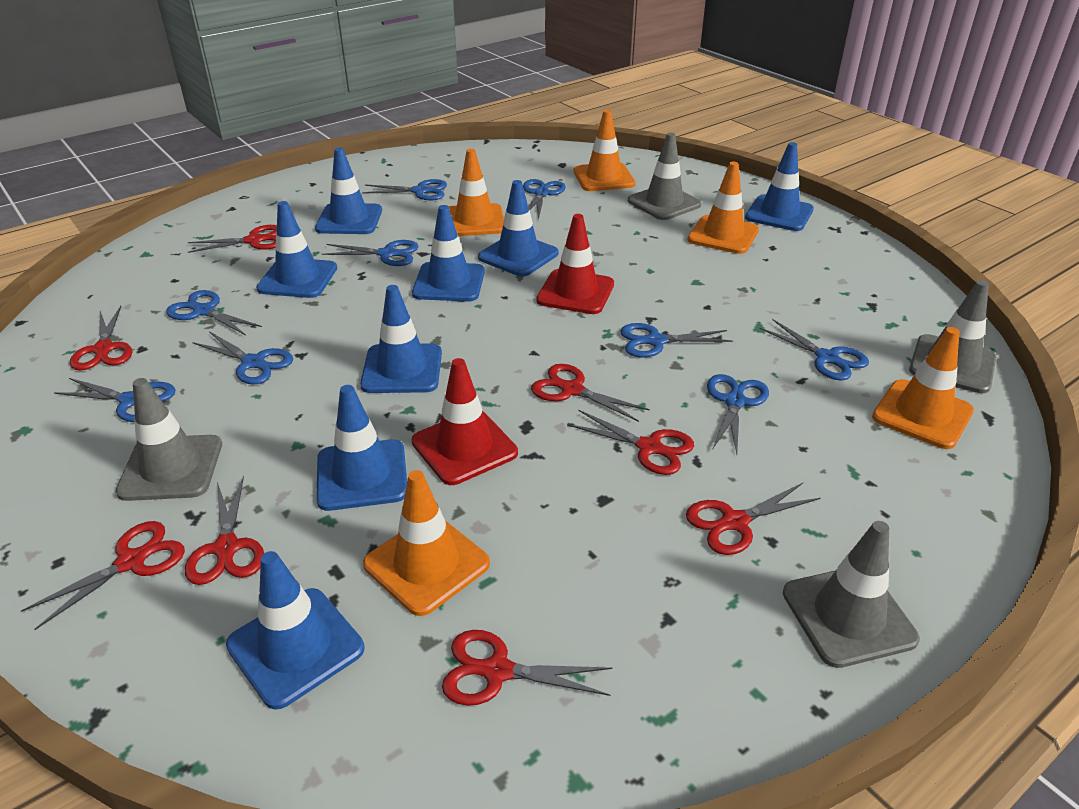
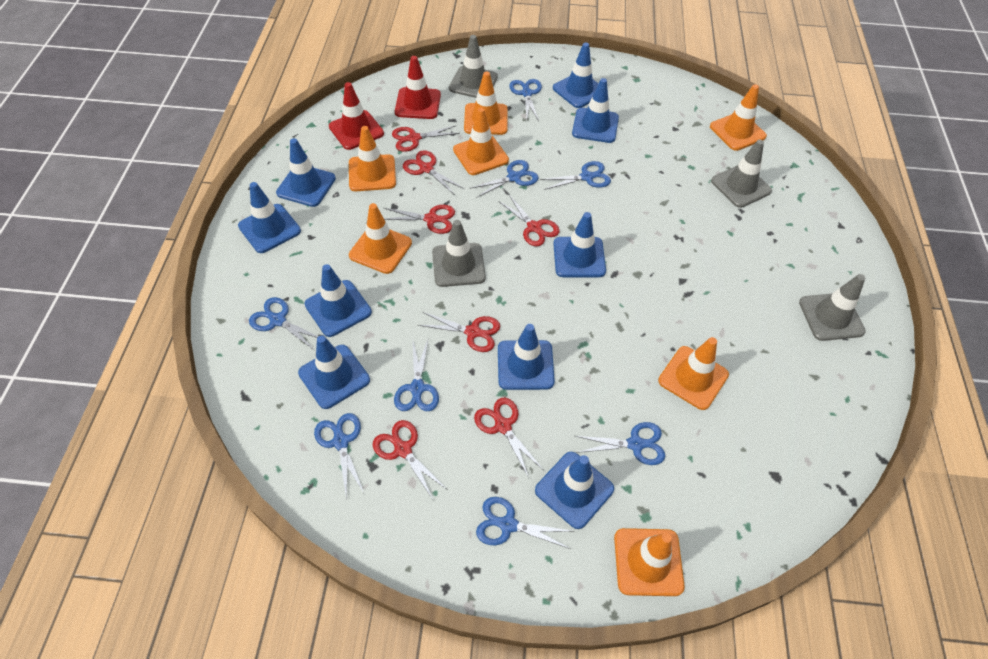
blue scissors: 9 -> 8
blue traffic cone: 8 -> 9
orange traffic cone: 5 -> 7
red scissors: 8 -> 7

